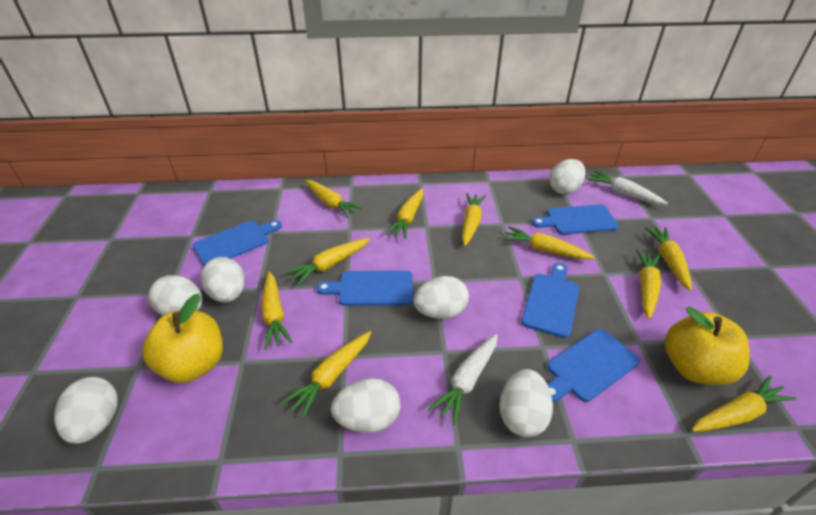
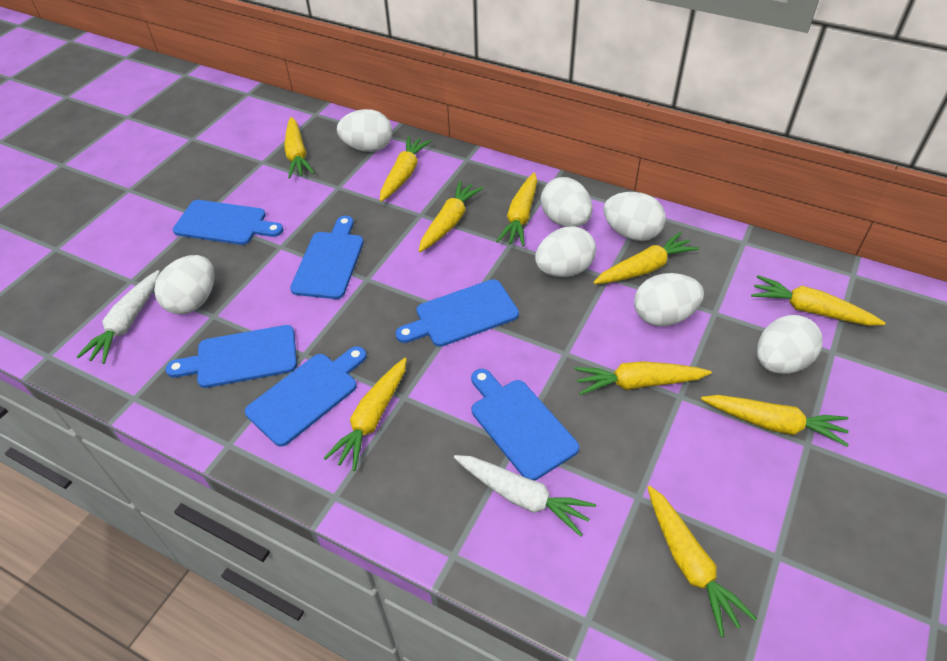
blue cutting board: 5 -> 6
yellow apple: 2 -> 0

